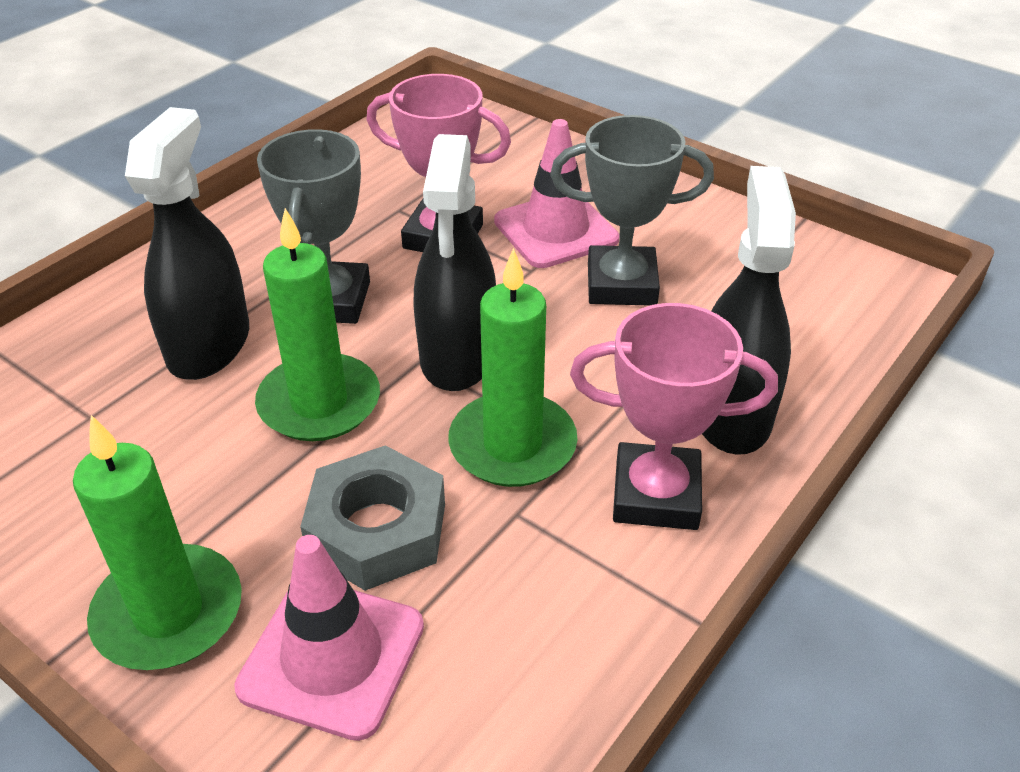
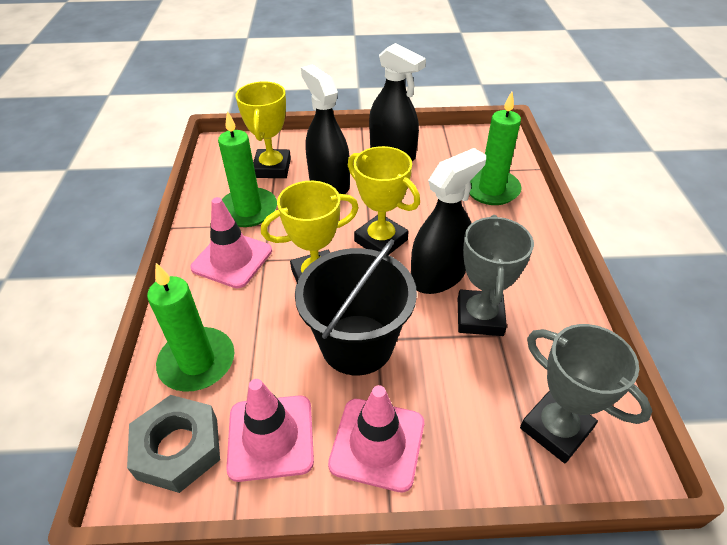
black bucket: 0 -> 1
pink traffic cone: 2 -> 3
pink trophy: 2 -> 0
yellow trophy: 0 -> 3

